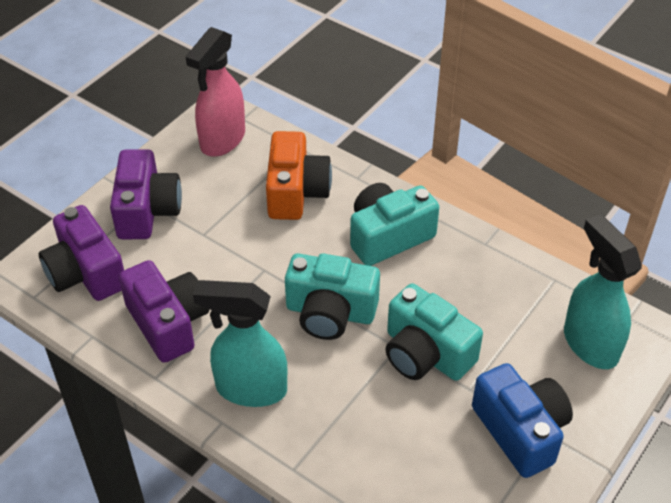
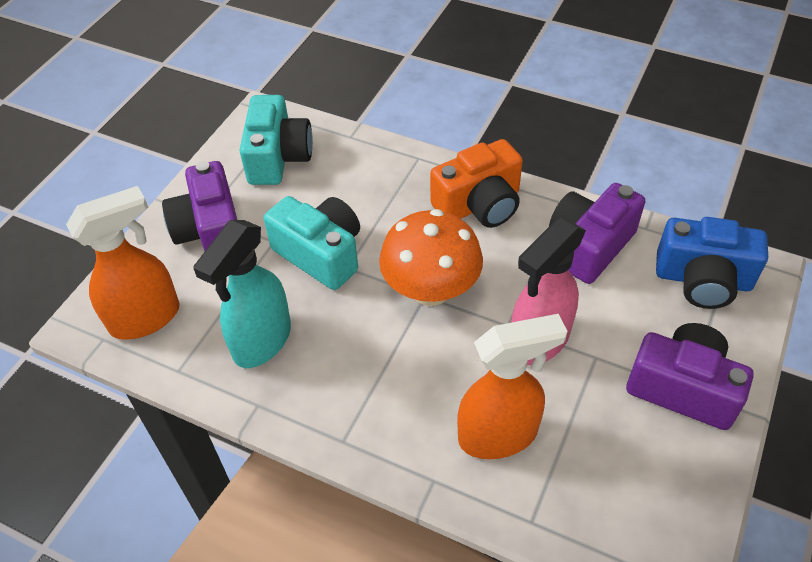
orange mushroom: 0 -> 1
orange spray bottle: 0 -> 2
turquoise camera: 3 -> 2
turquoise spray bottle: 2 -> 1

